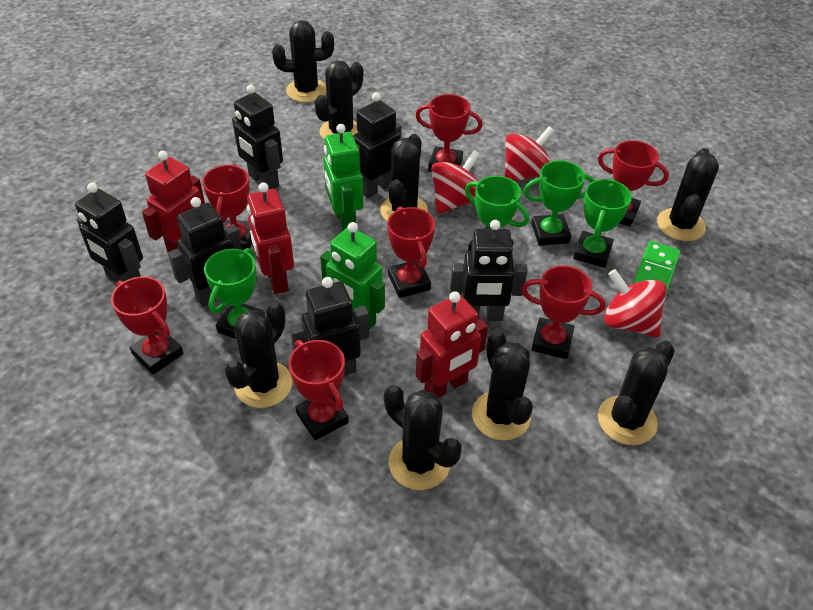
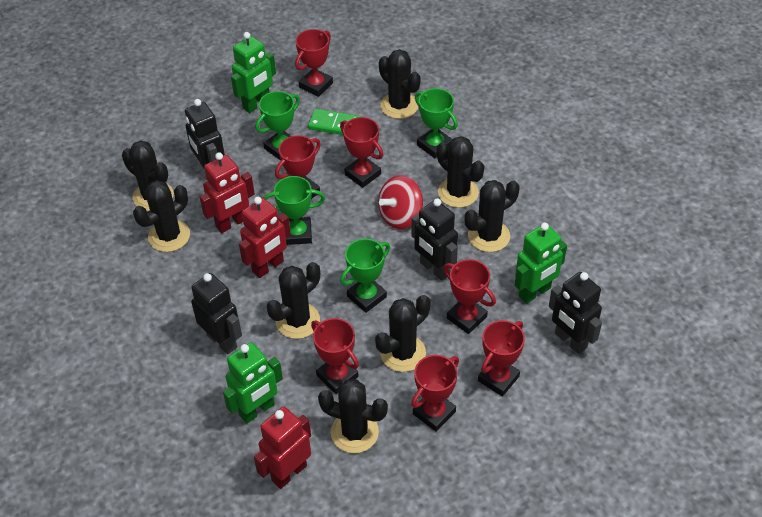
black robot: 6 -> 4
green robot: 2 -> 3
red spinning top: 3 -> 1

